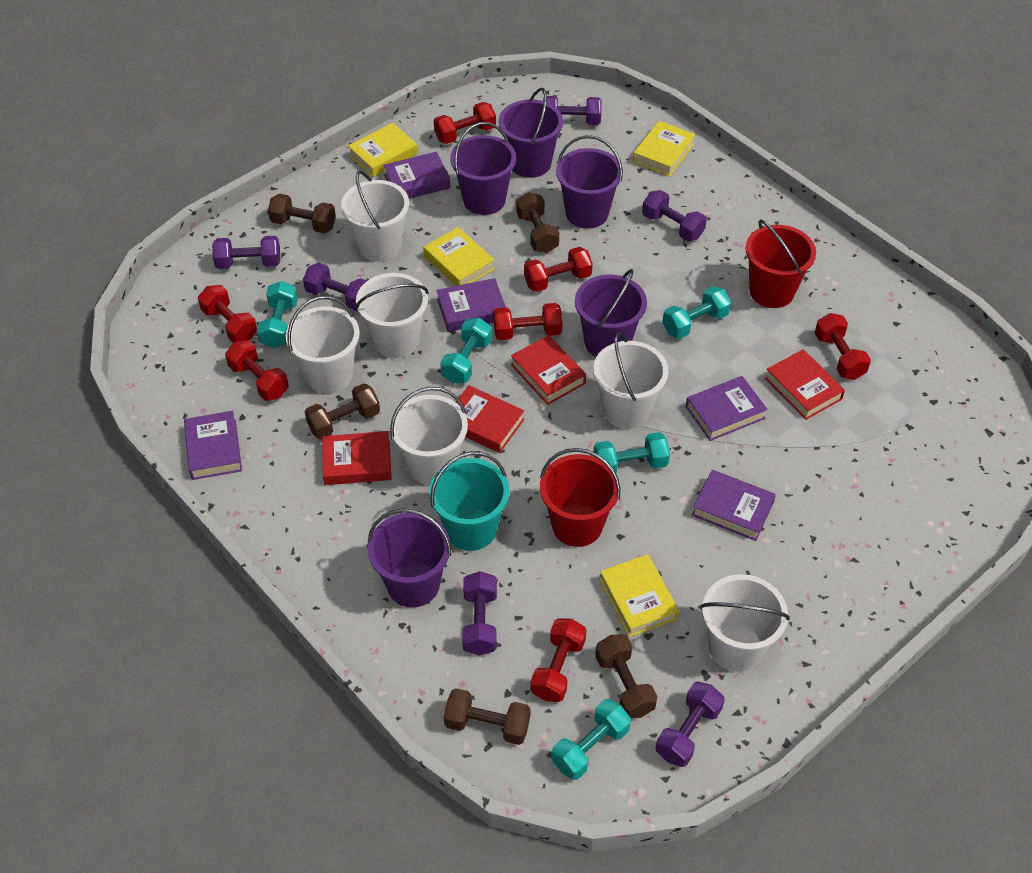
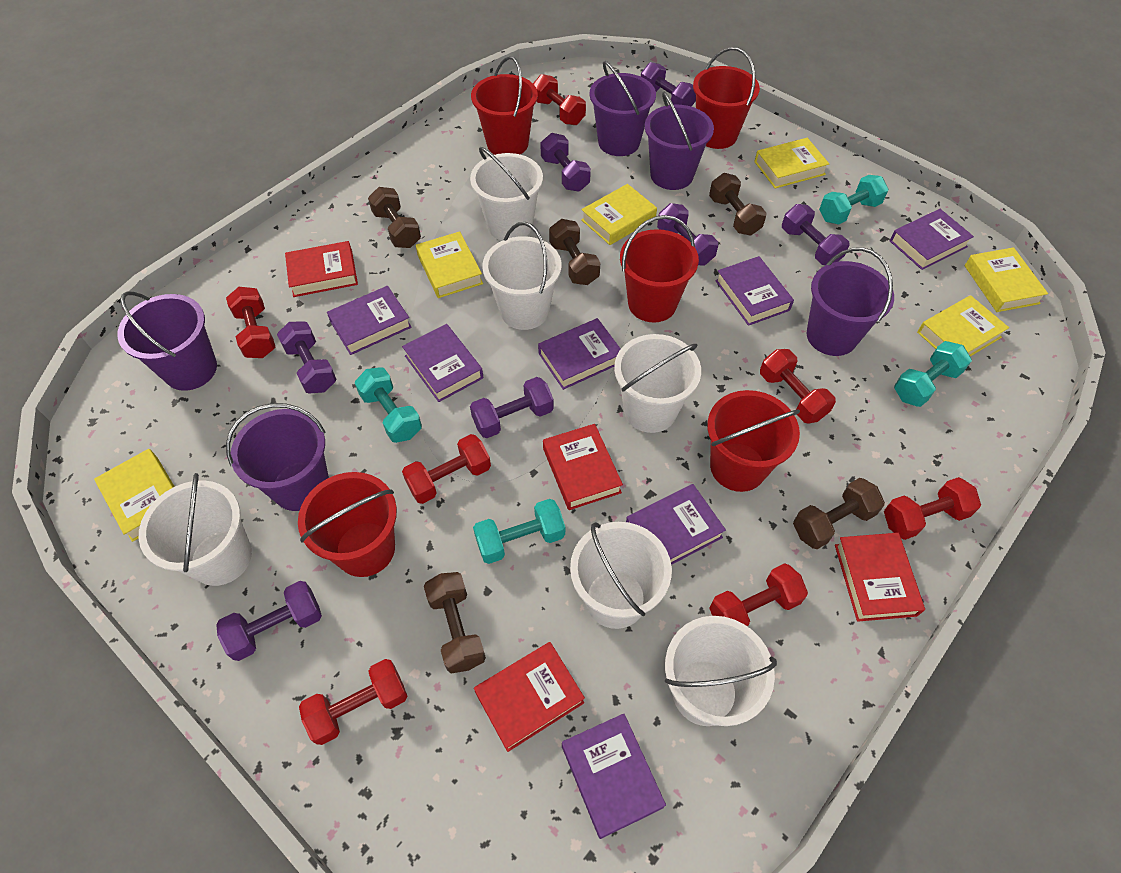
purple book: 5 -> 7
purple dumbbell: 6 -> 7
red bucket: 2 -> 5
turquoise bucket: 1 -> 0
turquoise dumbbell: 5 -> 4
yellow book: 4 -> 6

